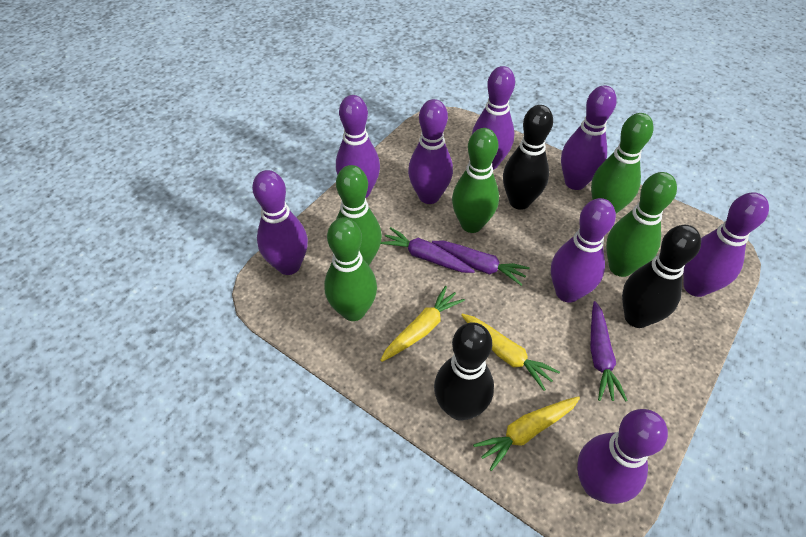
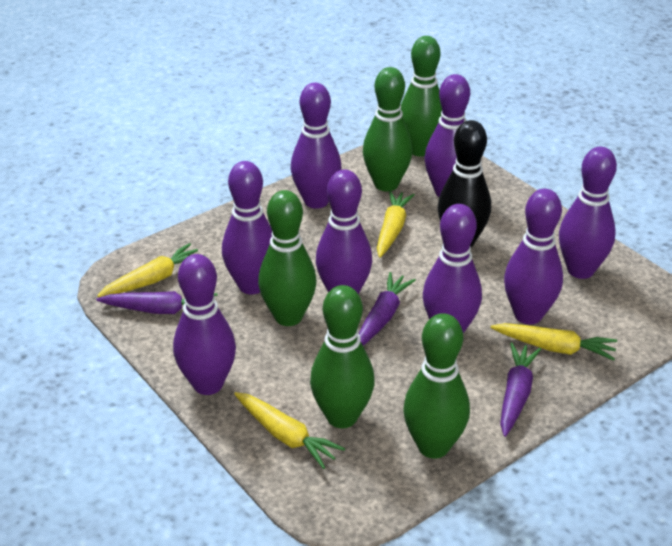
black bowling pin: 3 -> 1
yellow carrot: 3 -> 4

